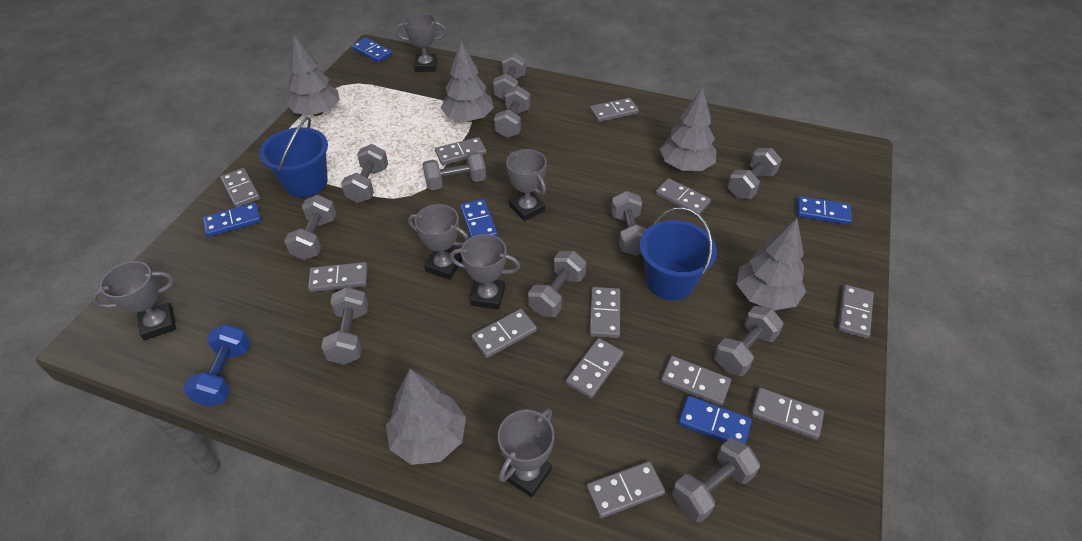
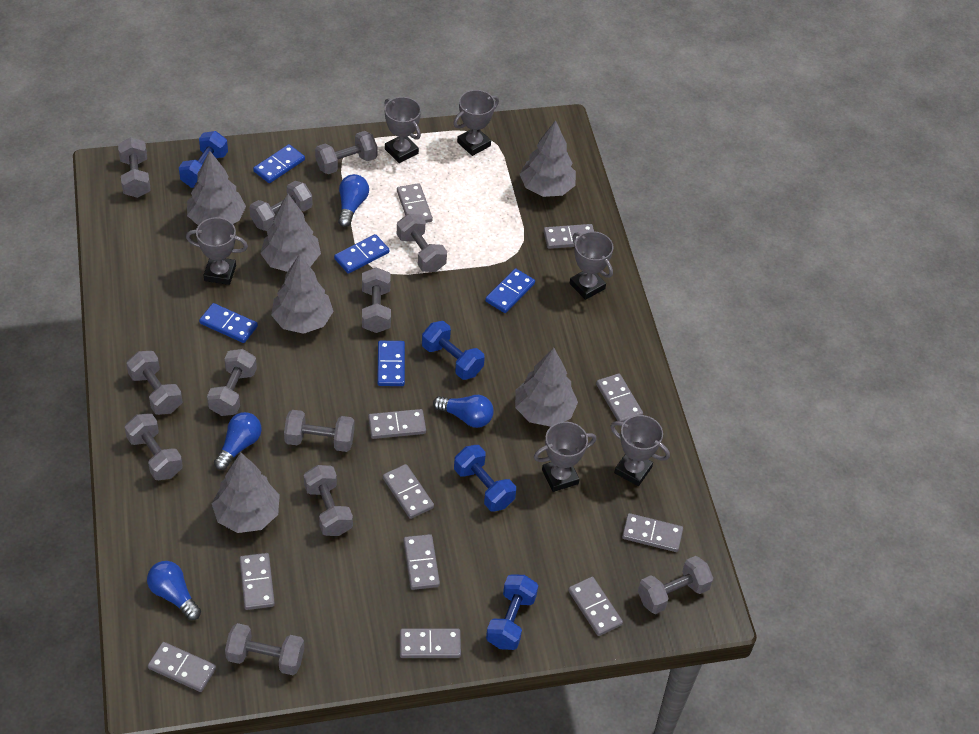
blue bucket: 2 -> 0
blue dumbbell: 1 -> 4
blue light bulb: 0 -> 4
grey domino: 12 -> 11
grey dumbbell: 11 -> 12
grey tree: 5 -> 6

